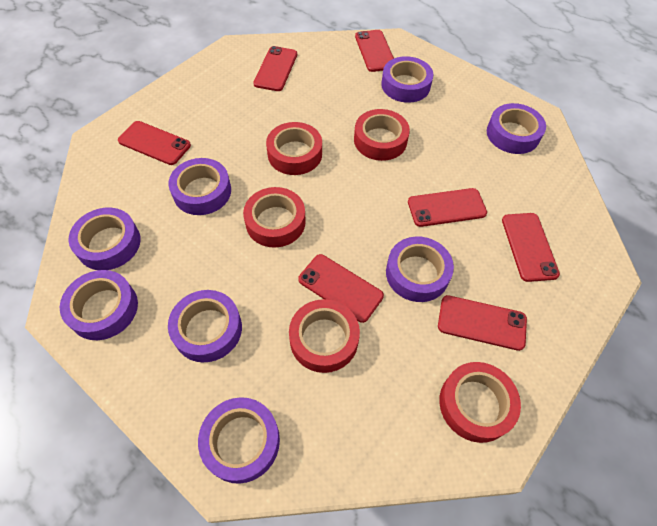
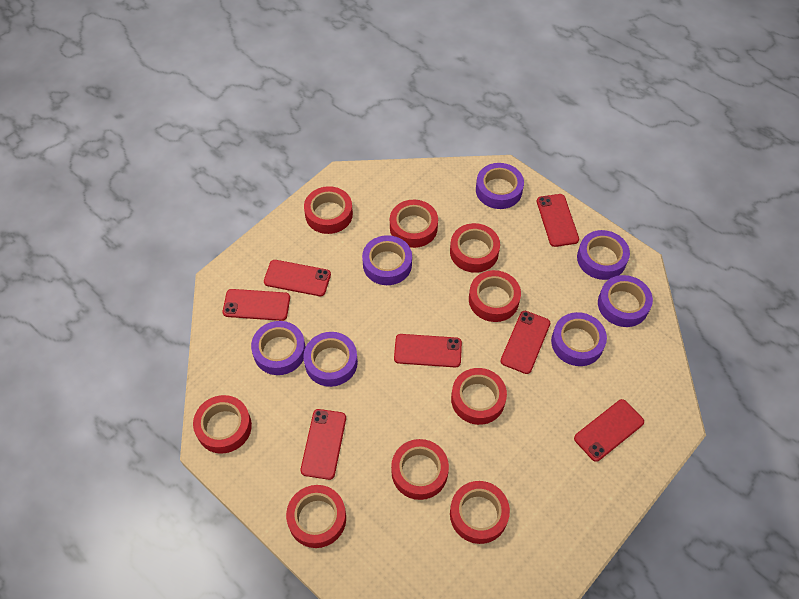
purple tape: 8 -> 7
red tape: 5 -> 9

